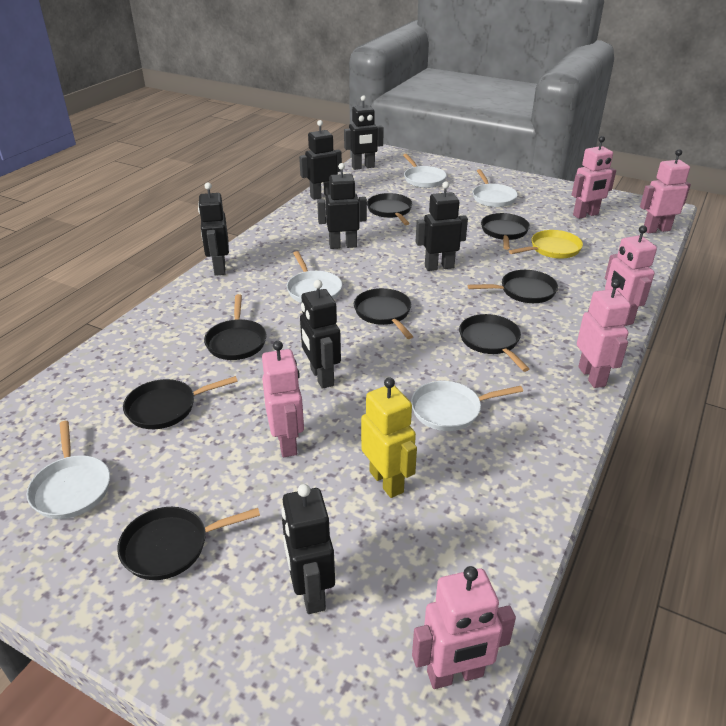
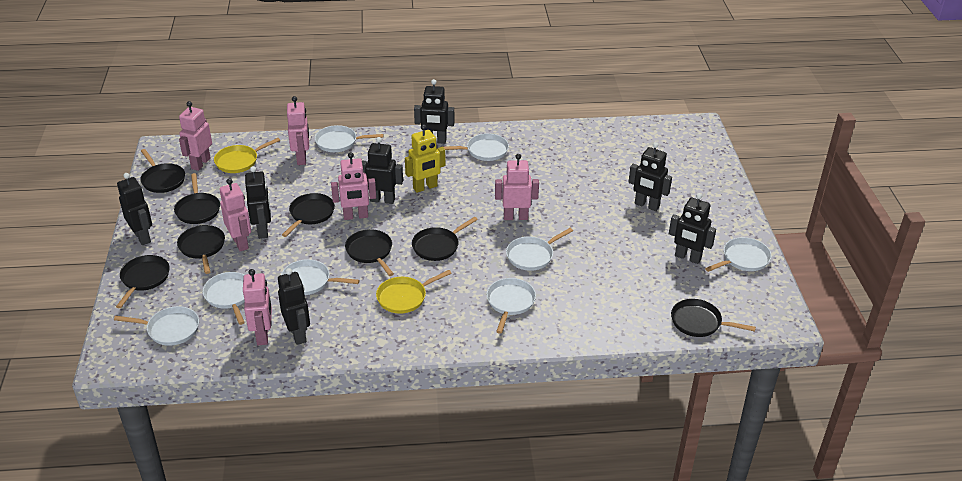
white pan: 5 -> 8
yellow pan: 1 -> 2

